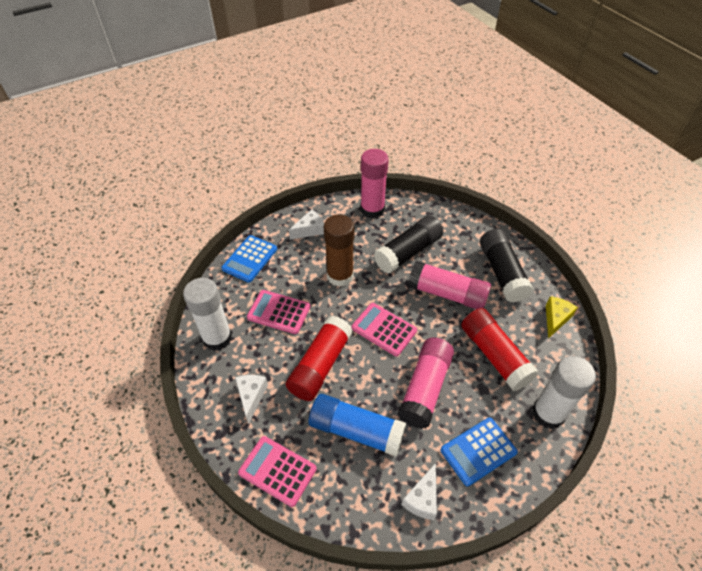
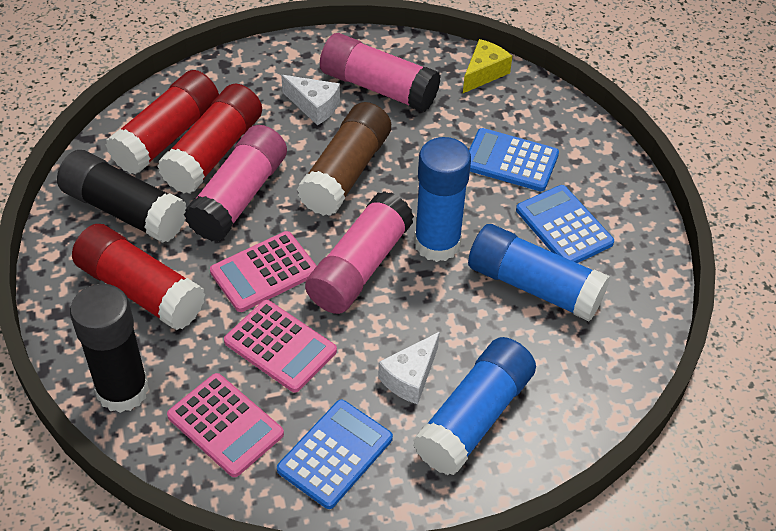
blue calculator: 2 -> 3
blue glue stick: 1 -> 3
red glue stick: 2 -> 3
white cheese: 3 -> 2
white glue stick: 2 -> 0

